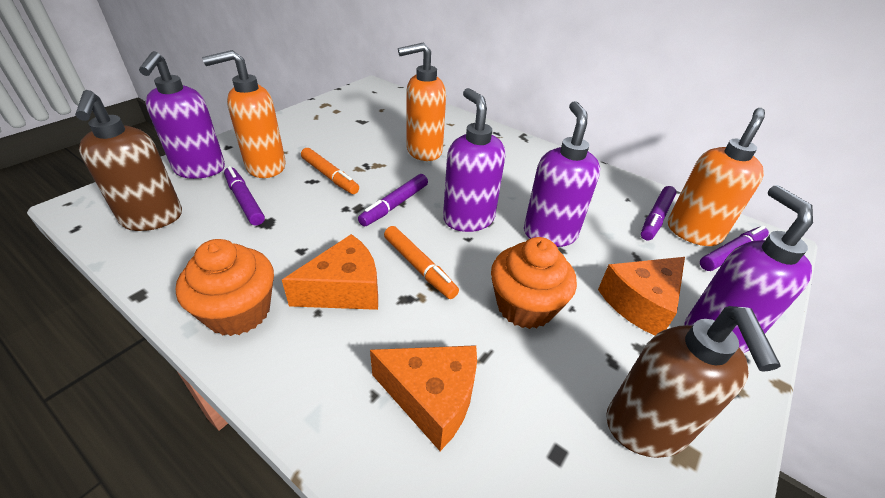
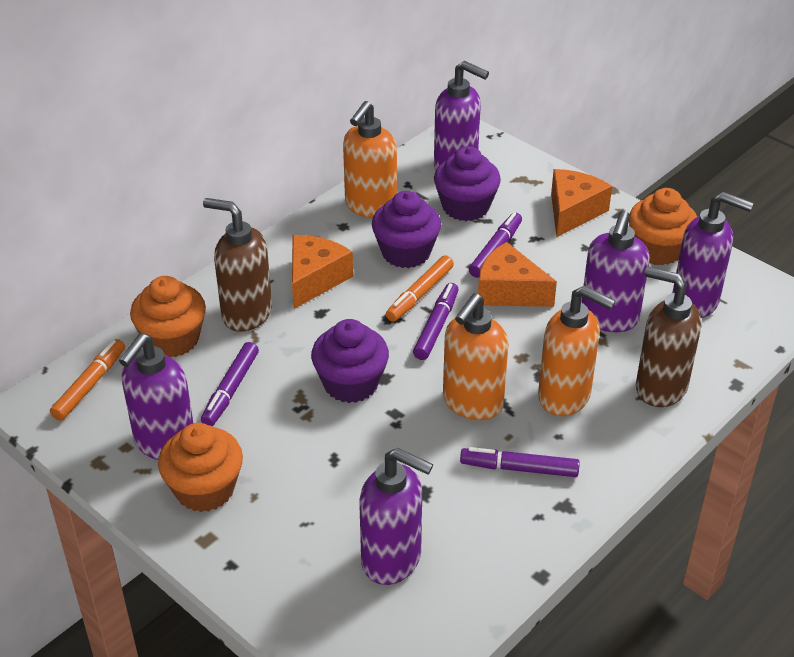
orange cupcake: 2 -> 3
purple cupcake: 0 -> 3
purple soap dispenser: 4 -> 5

